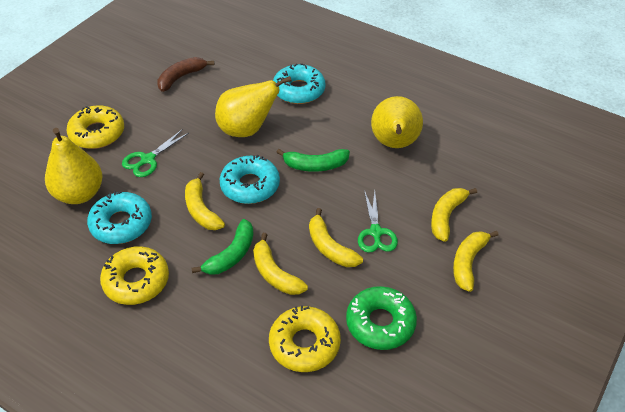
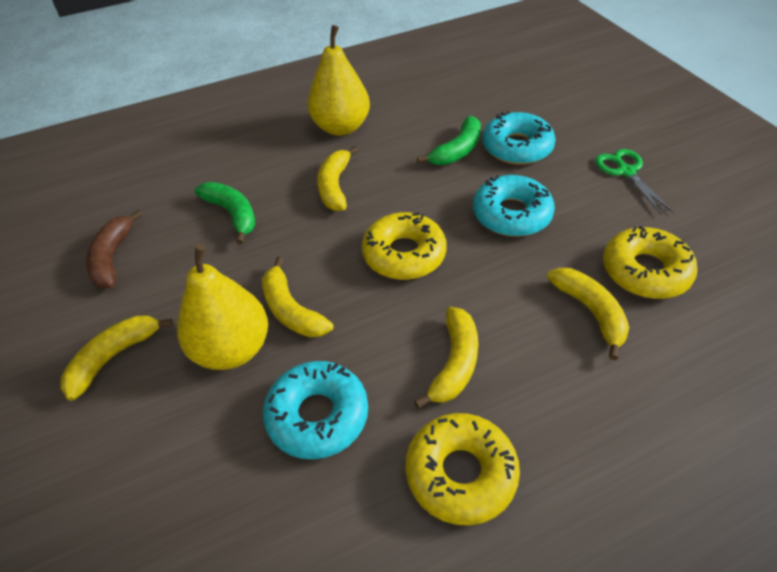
green donut: 1 -> 0
green scissors: 2 -> 1
yellow pear: 3 -> 2

